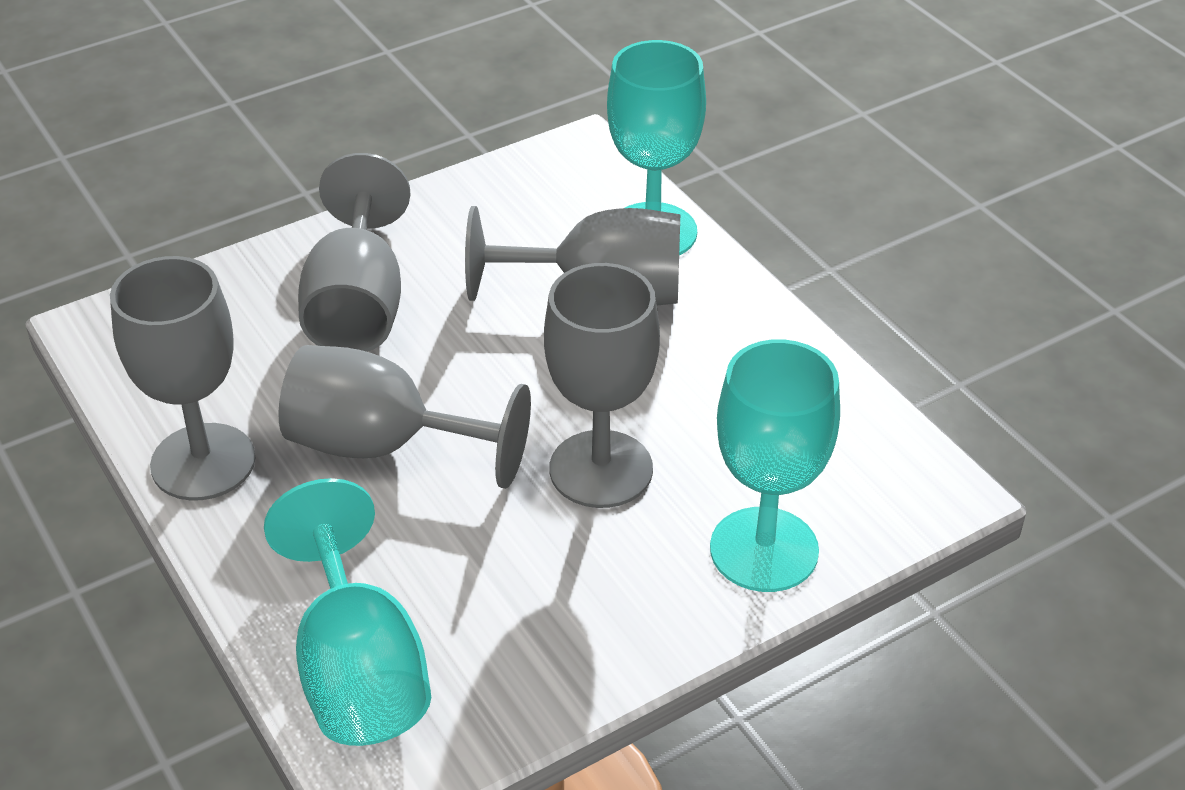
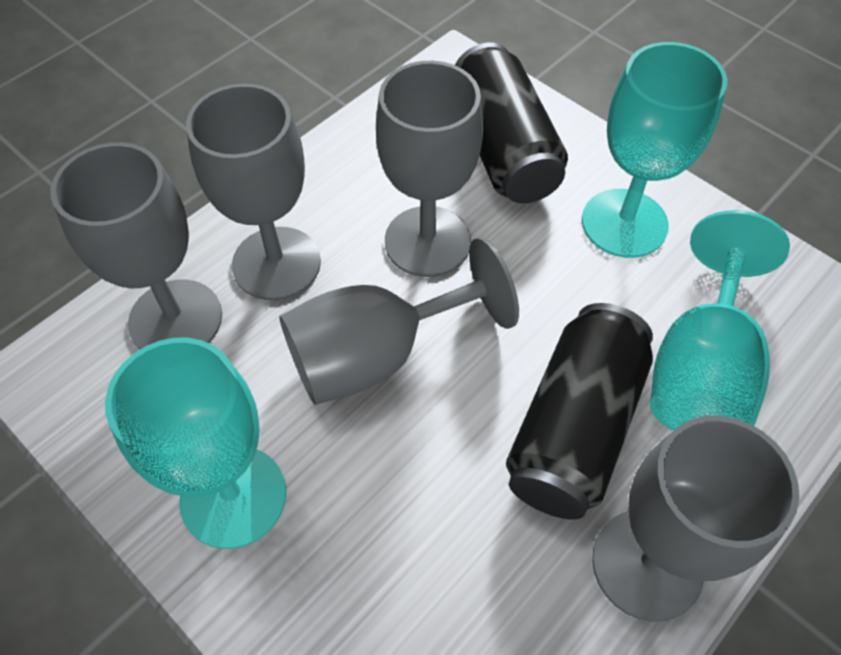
black can: 0 -> 2

